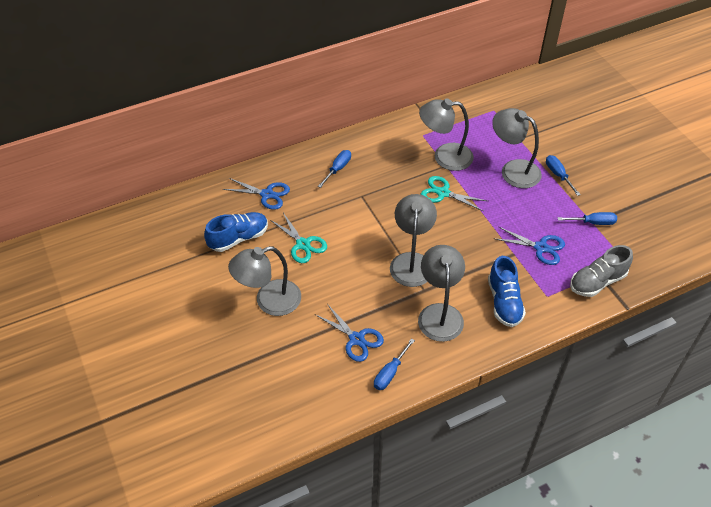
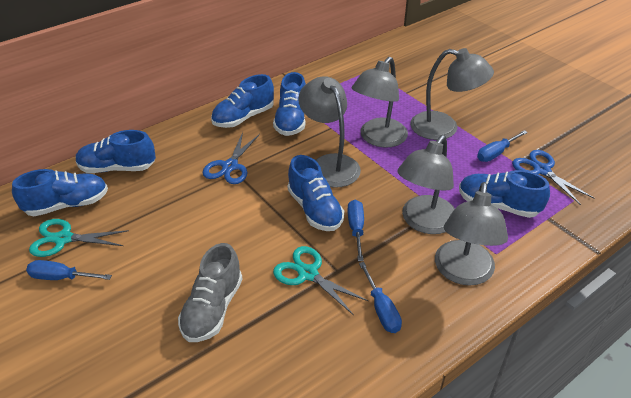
blue scissors: 3 -> 2
blue shoe: 2 -> 6

